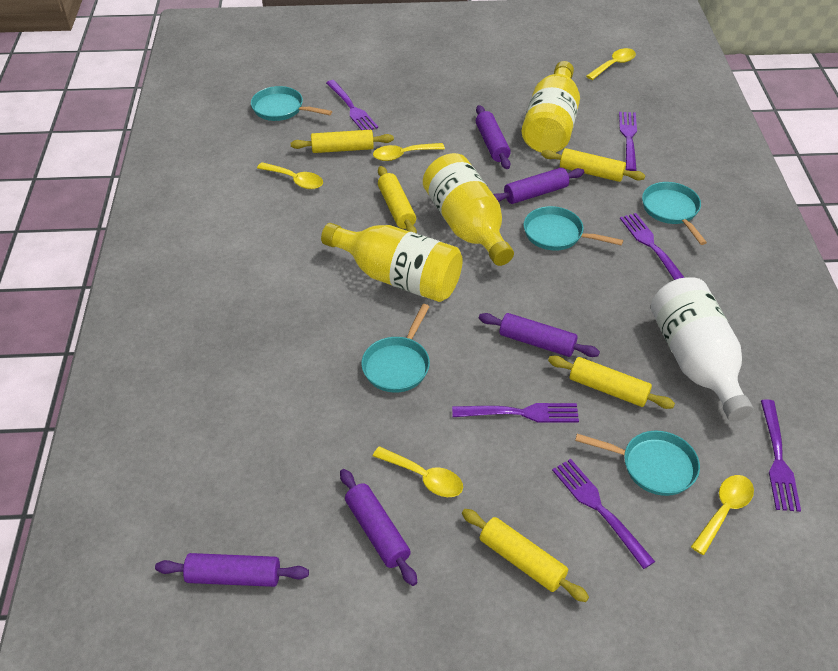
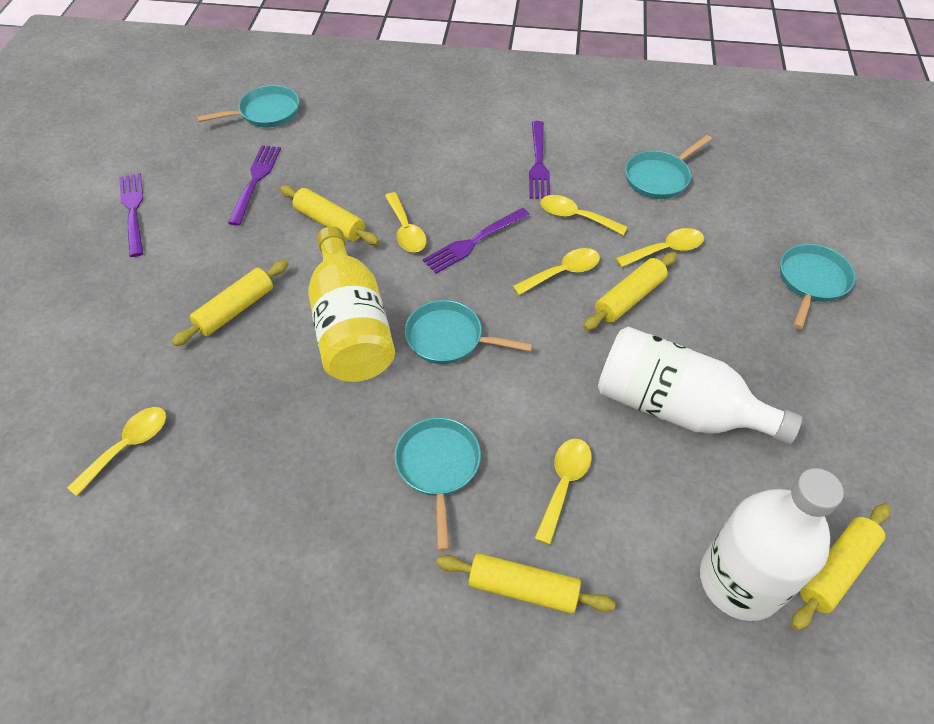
purple fork: 6 -> 4
purple rolling pin: 5 -> 0
white bottle: 1 -> 2
yellow bottle: 3 -> 1
yellow spoon: 5 -> 6

